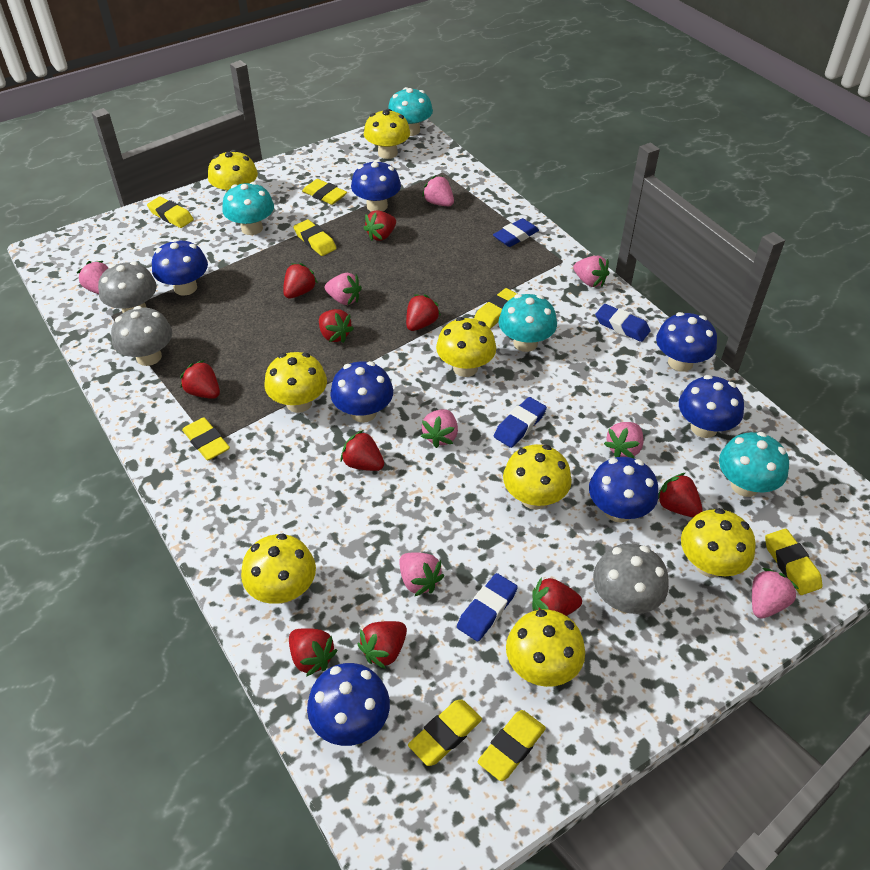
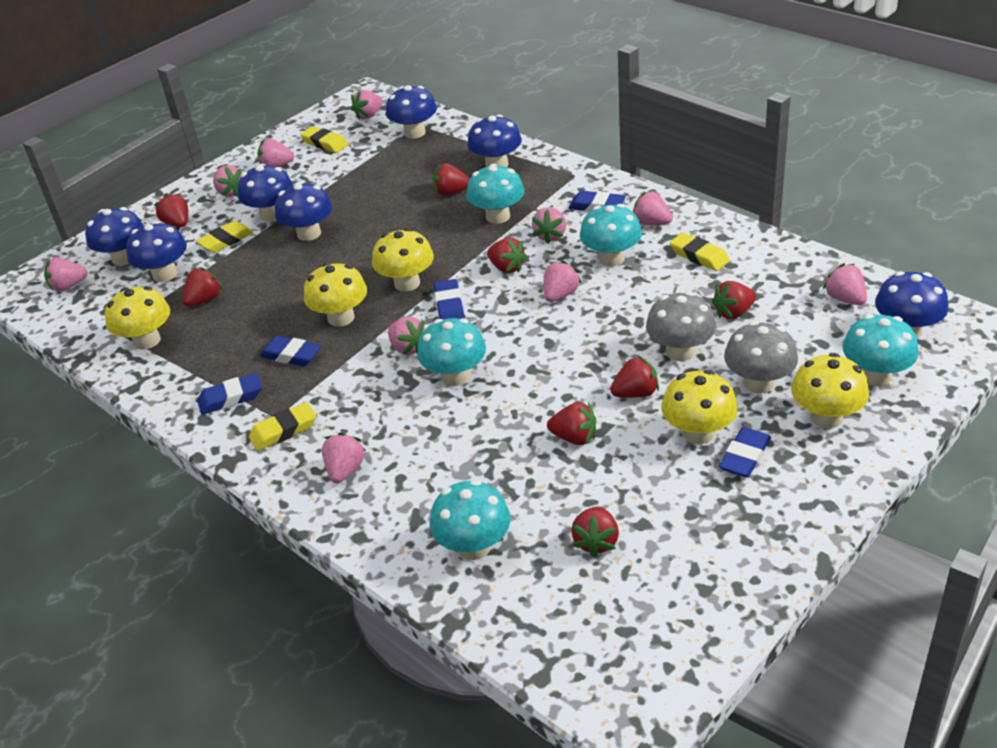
blue eraser: 4 -> 5
grey mushroom: 3 -> 2
pink strawberry: 8 -> 10
red strawberry: 10 -> 8
turquoise mushroom: 4 -> 5
yellow eraser: 8 -> 4
yellow mushroom: 8 -> 5

